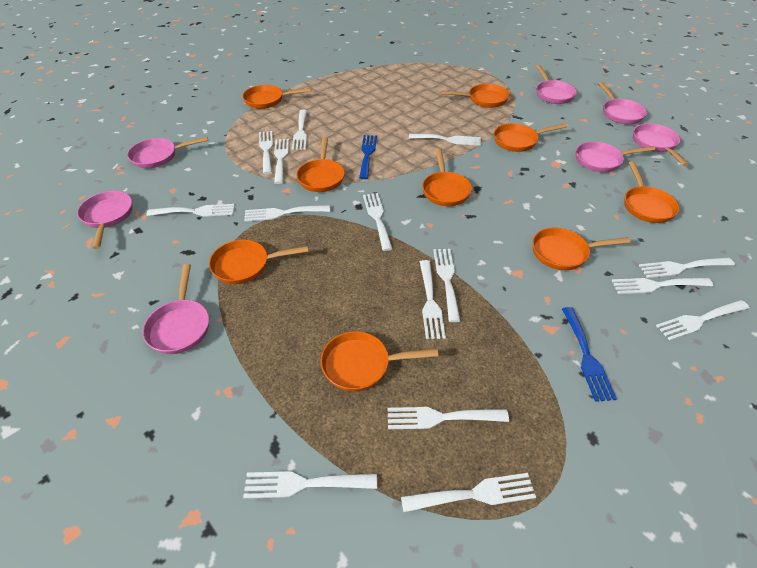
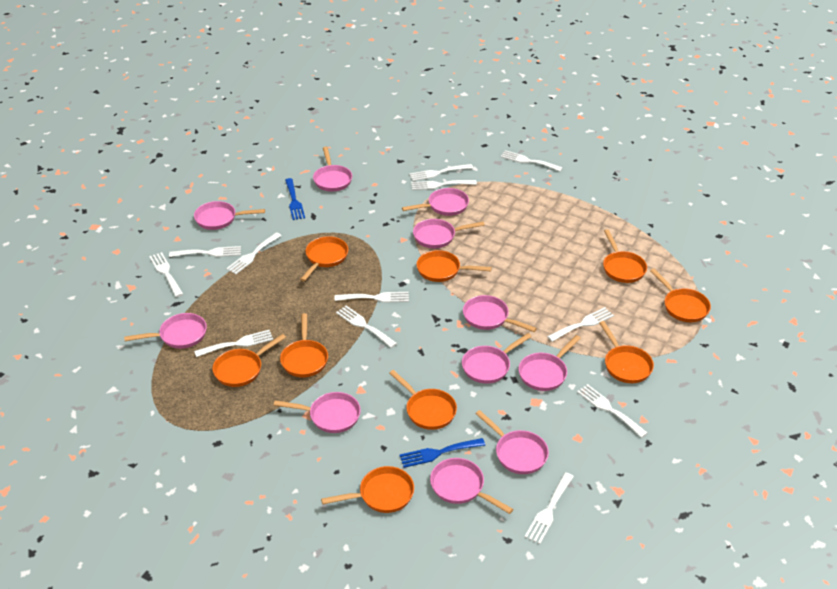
pink pan: 7 -> 11
white fork: 15 -> 12

